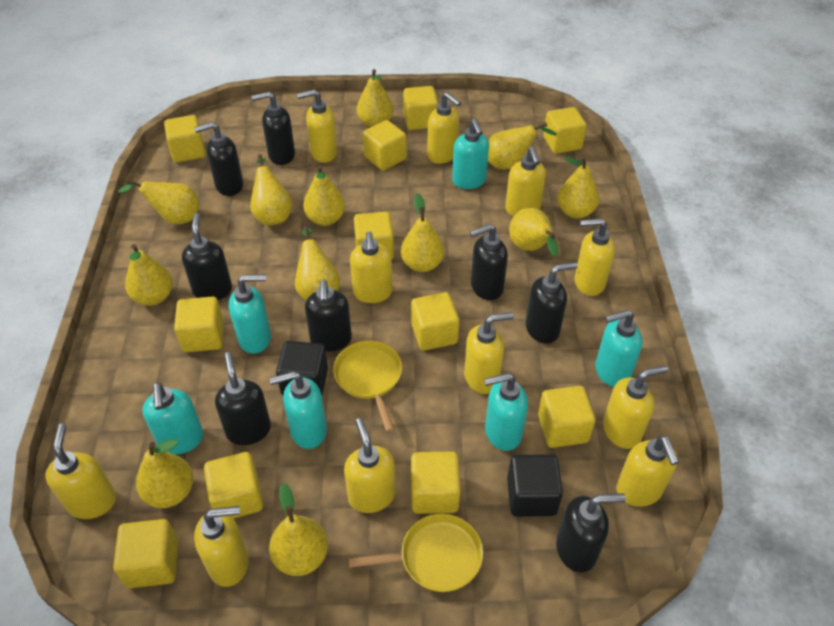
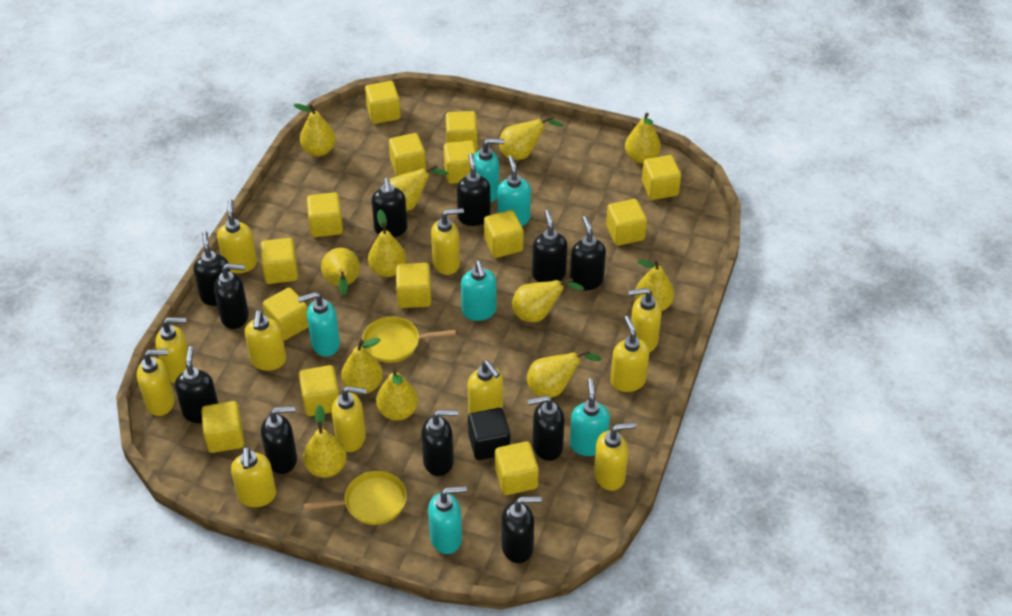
black cube: 2 -> 1
black soap dispenser: 8 -> 11
yellow cube: 11 -> 14

